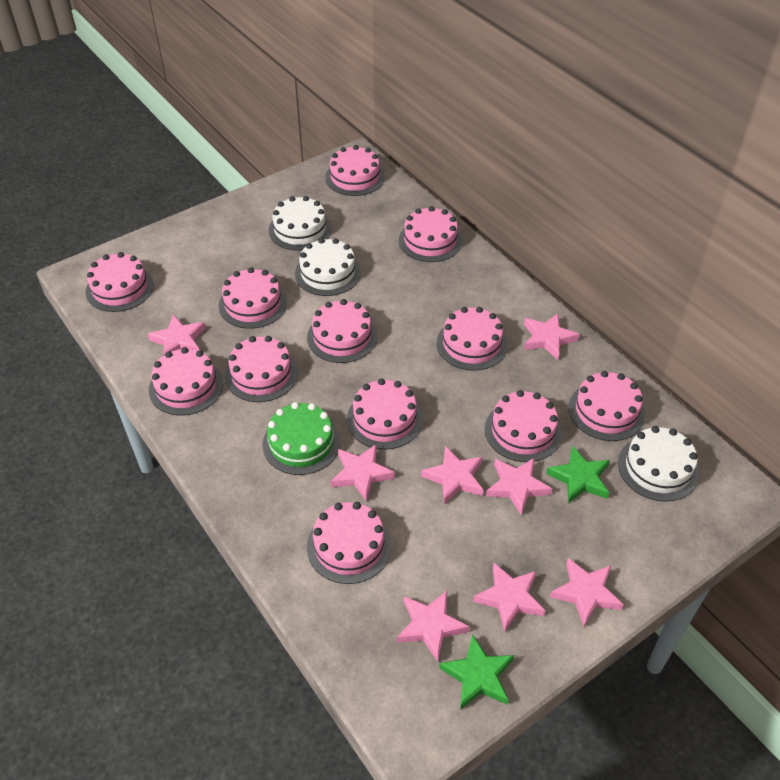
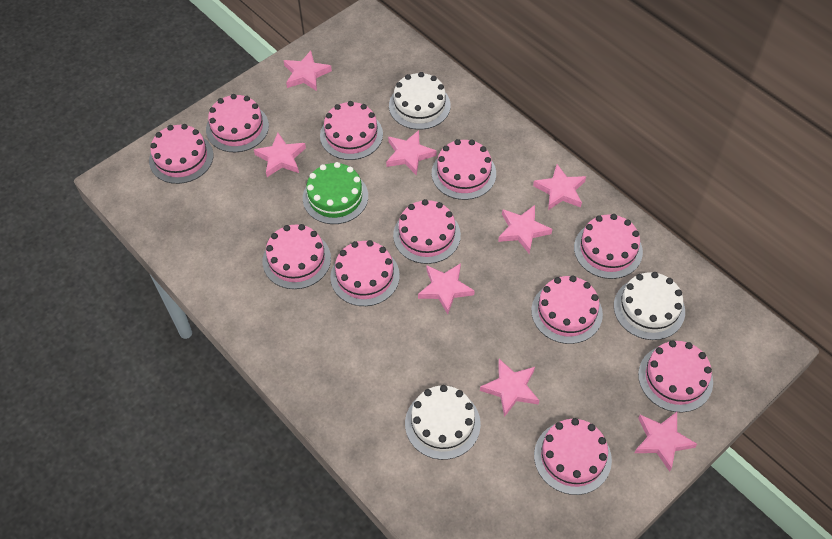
green star: 2 -> 0
pink cake: 12 -> 11

